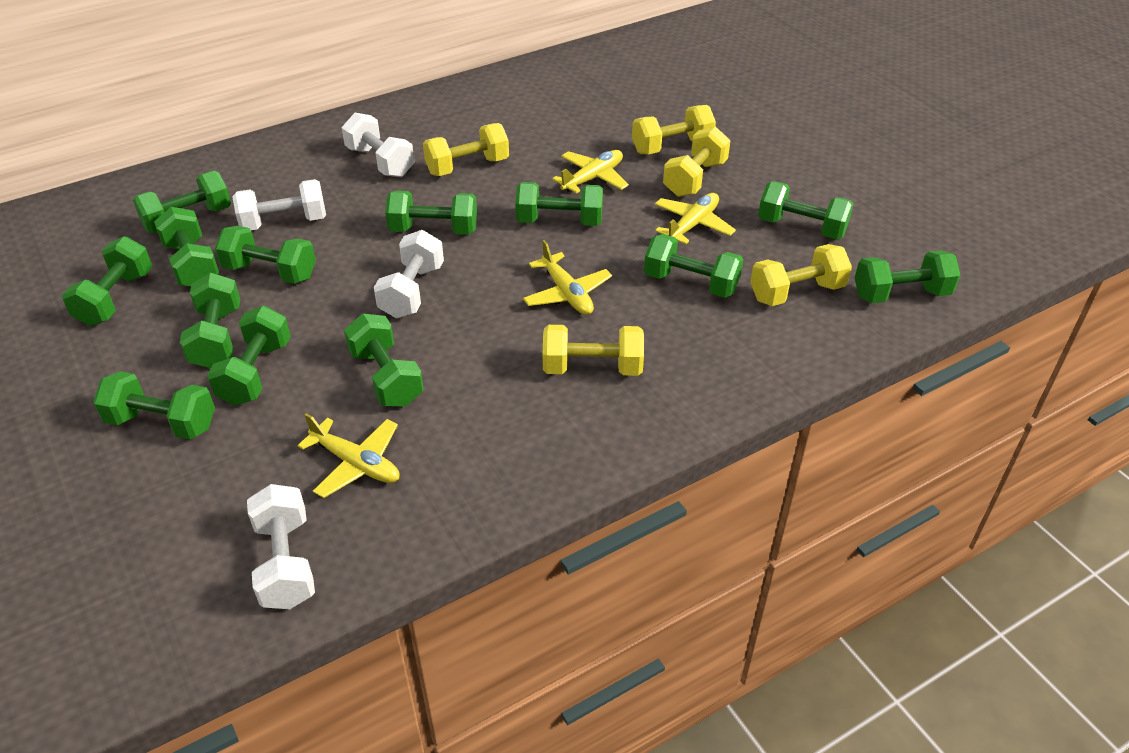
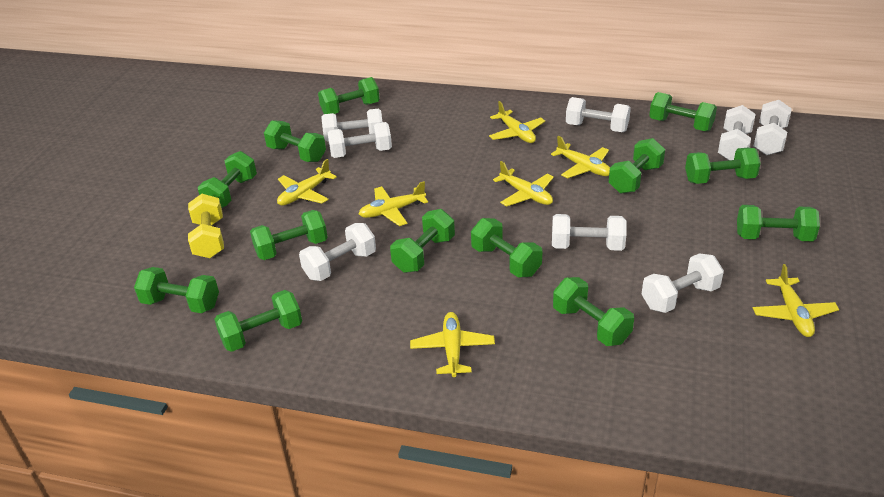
white dumbbell: 4 -> 8
yellow dumbbell: 5 -> 1
yellow plane: 4 -> 7

